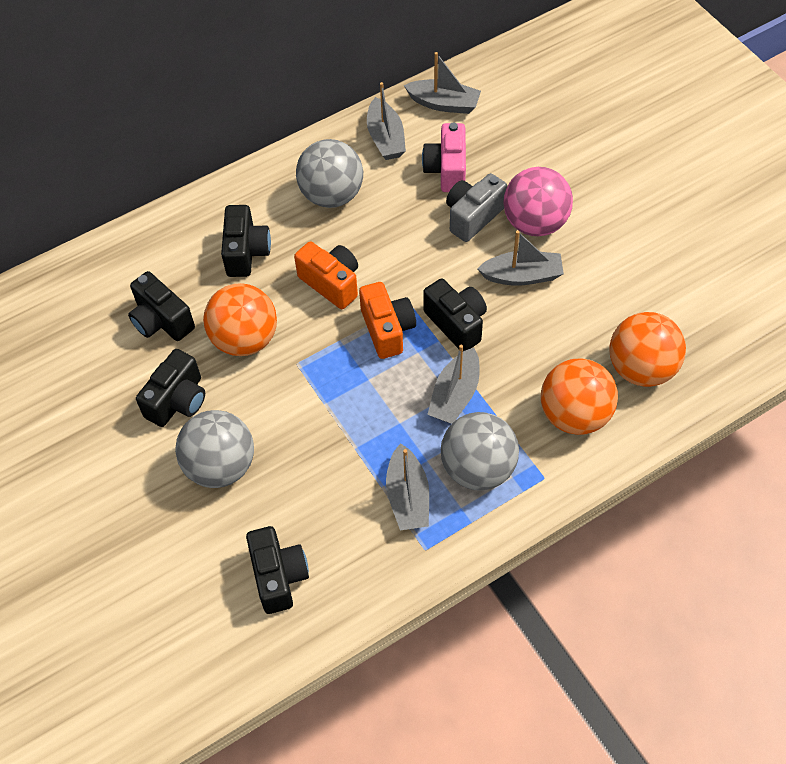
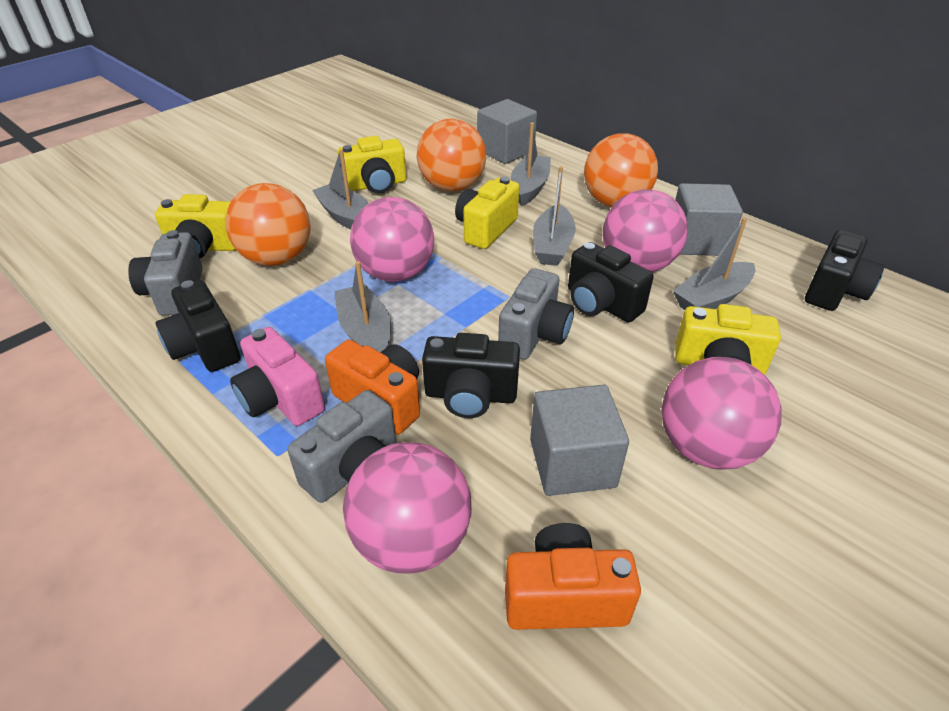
black camera: 5 -> 4
grey ball: 3 -> 0
grey camera: 1 -> 3
grey cube: 0 -> 3
pink ball: 1 -> 4
yellow camera: 0 -> 4

